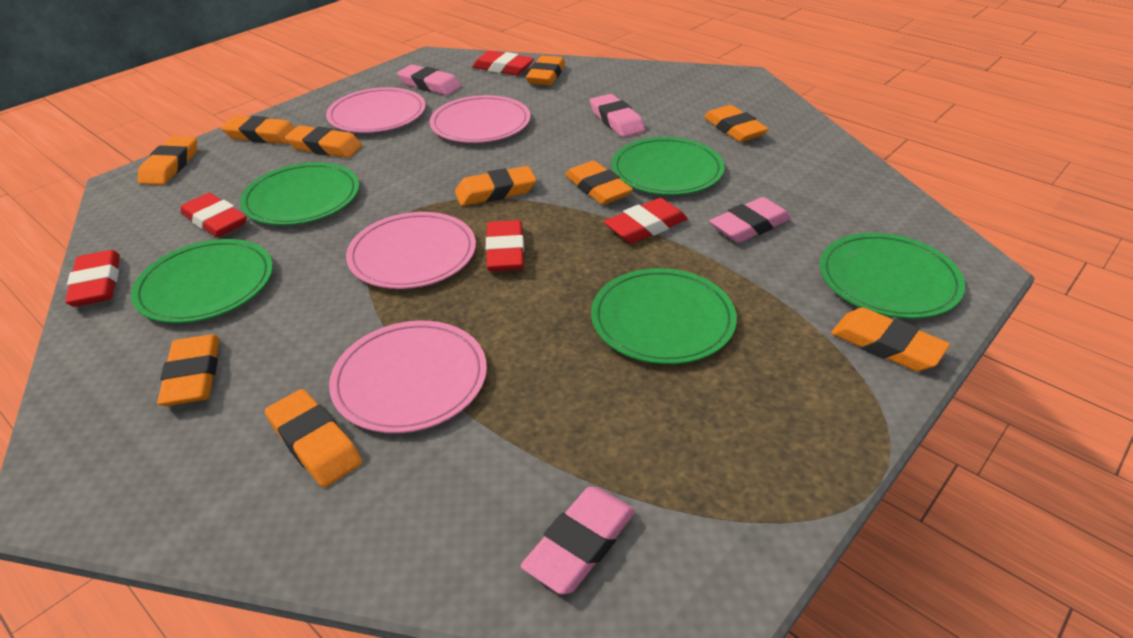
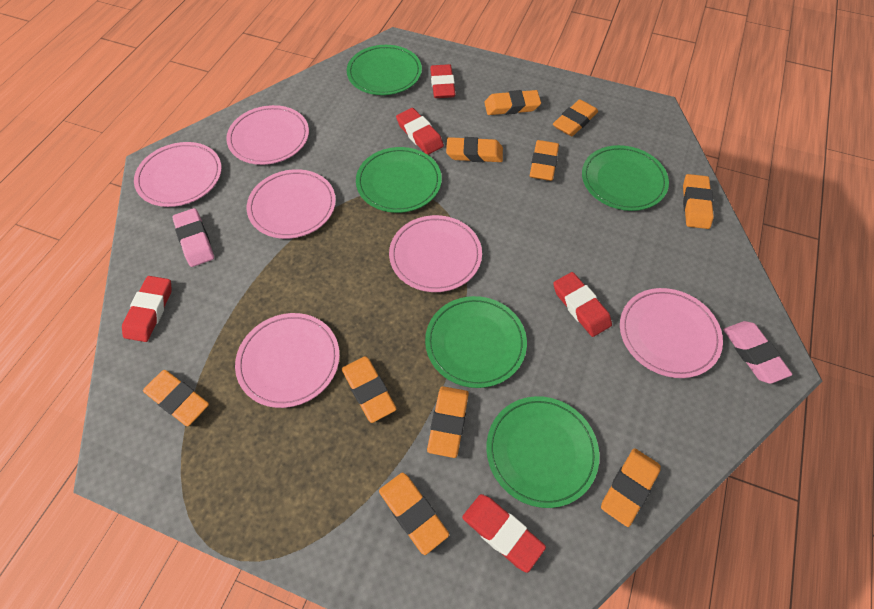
pink eraser: 4 -> 2
pink plate: 4 -> 6

